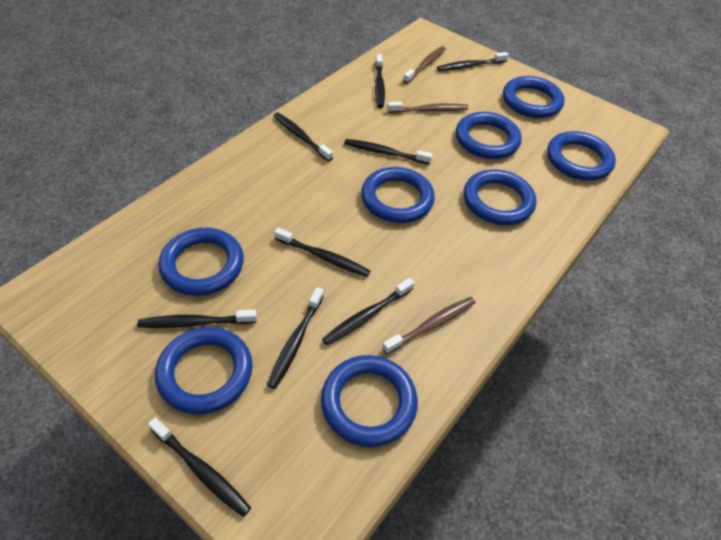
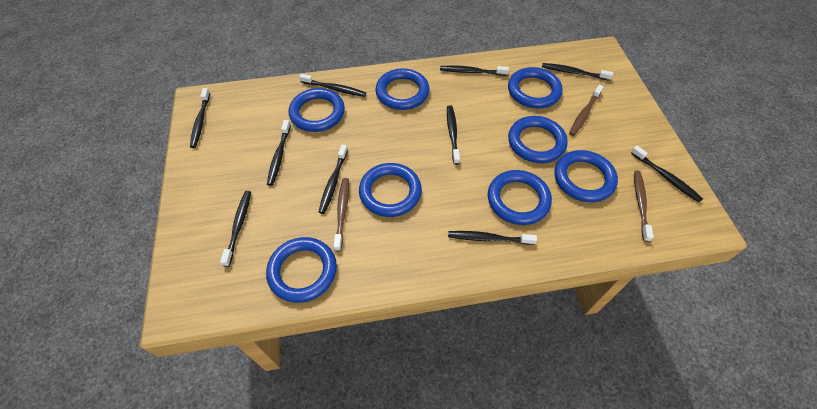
black toothbrush: 9 -> 10

